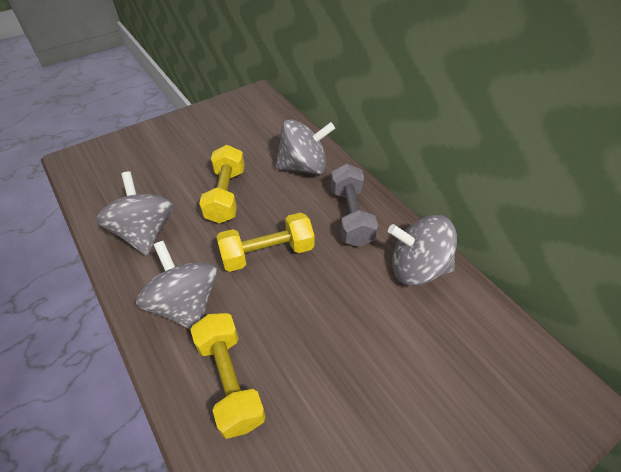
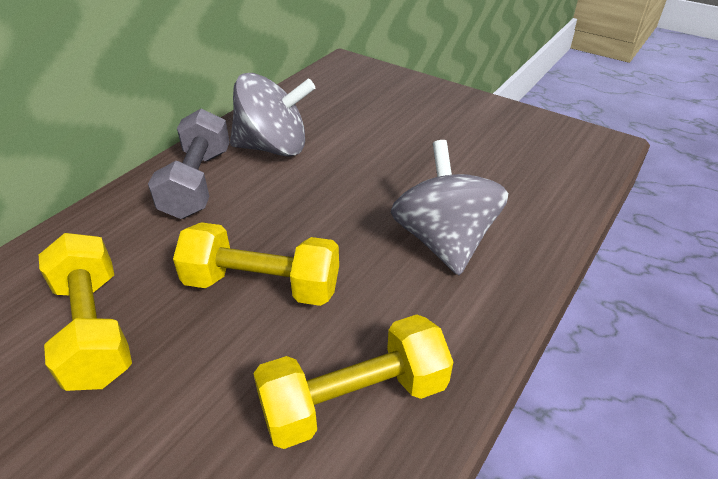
grey spinning top: 4 -> 2

